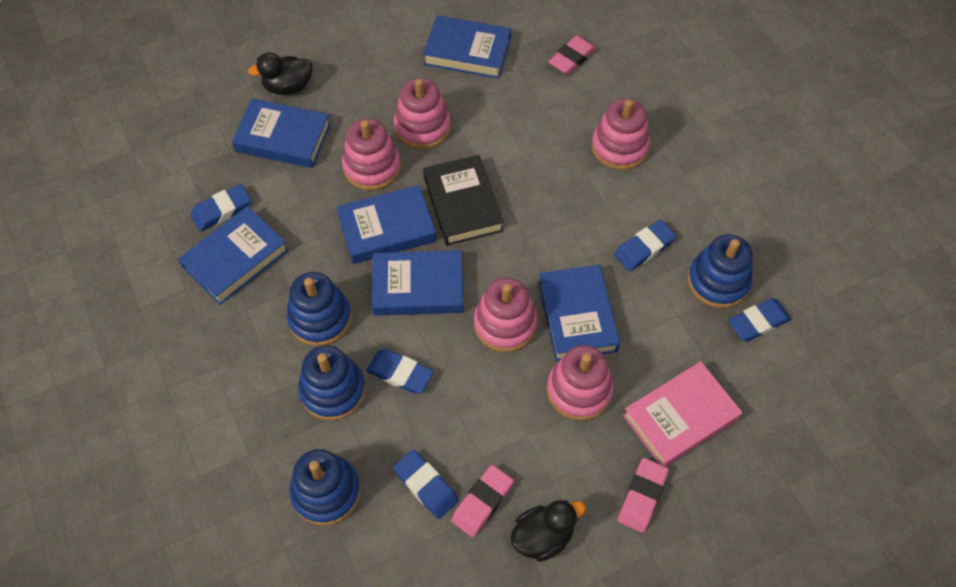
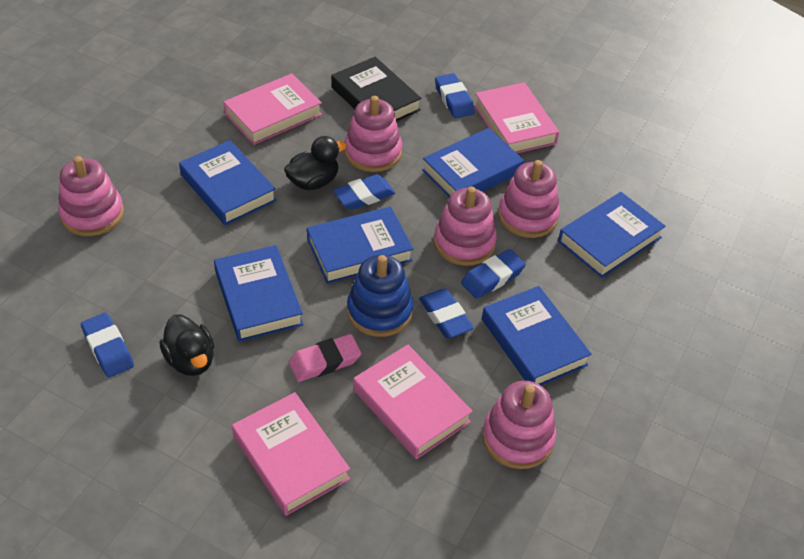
blue stacking toy: 4 -> 1
pink book: 1 -> 4
pink eraser: 3 -> 1

